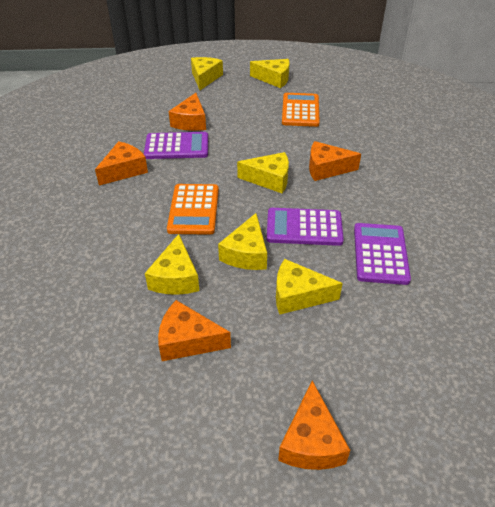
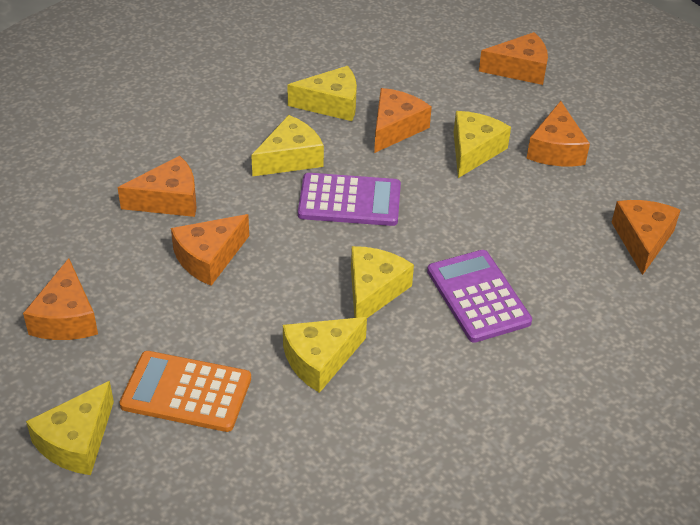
orange calculator: 2 -> 1
orange cheese: 5 -> 7
purple calculator: 3 -> 2

